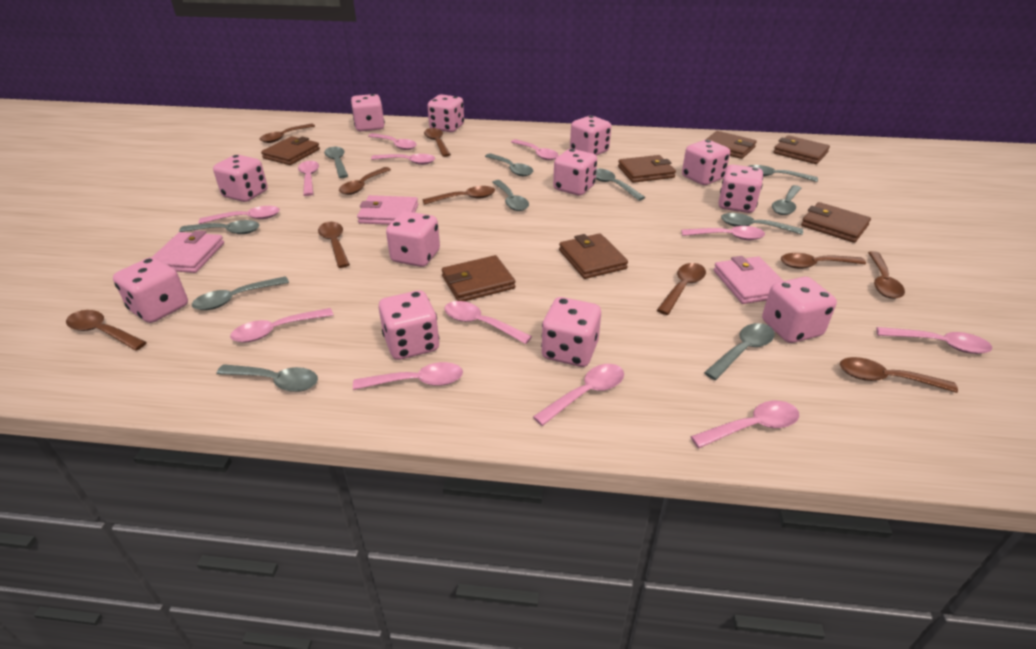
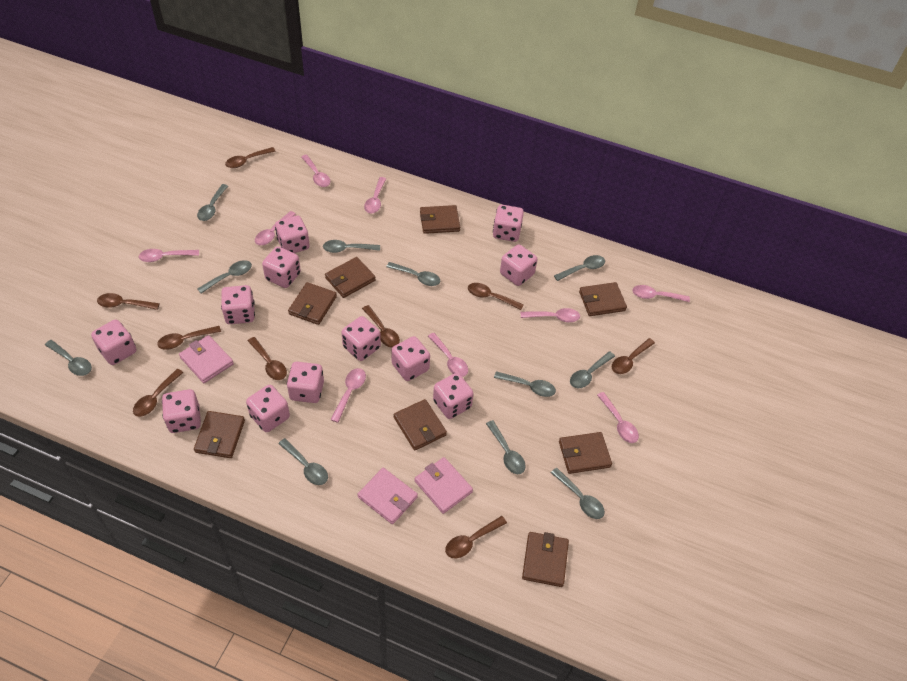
brown spoon: 10 -> 9
brown wallet: 7 -> 8
pink spoon: 12 -> 9

